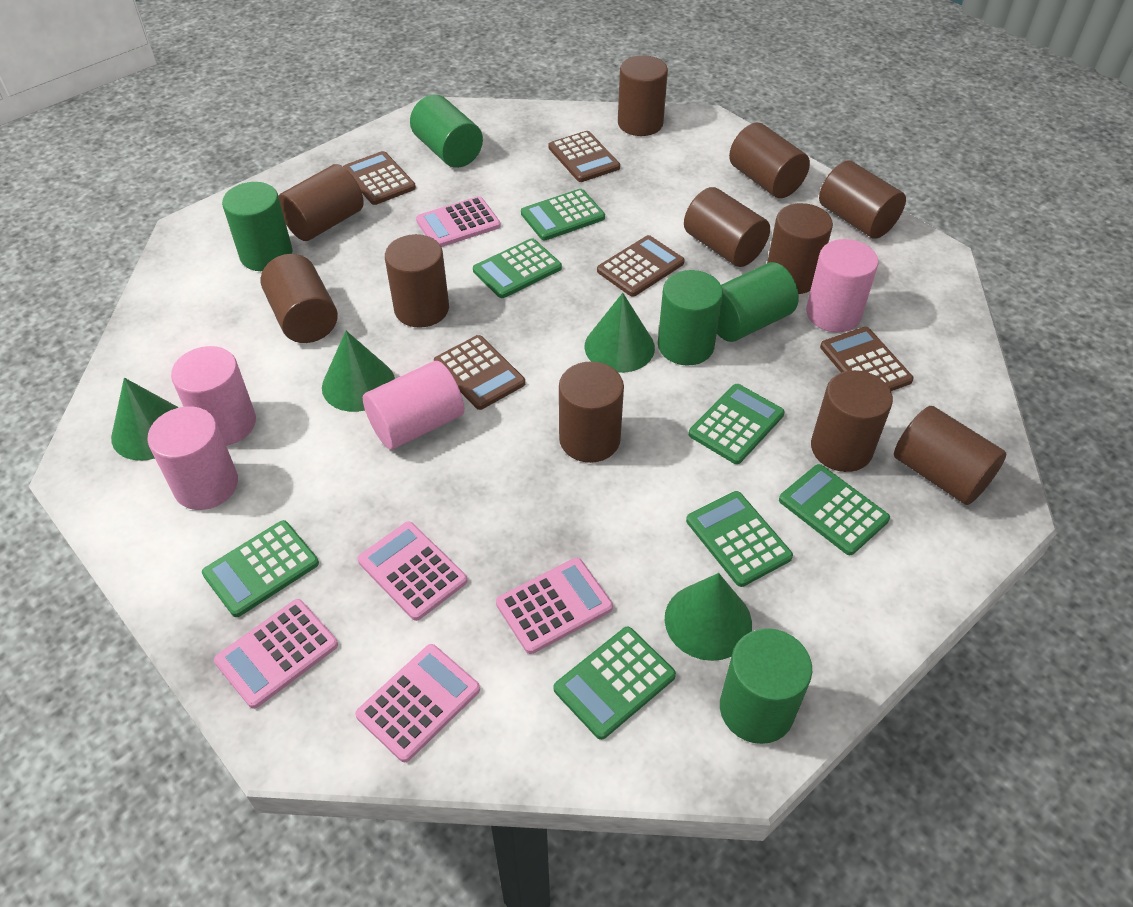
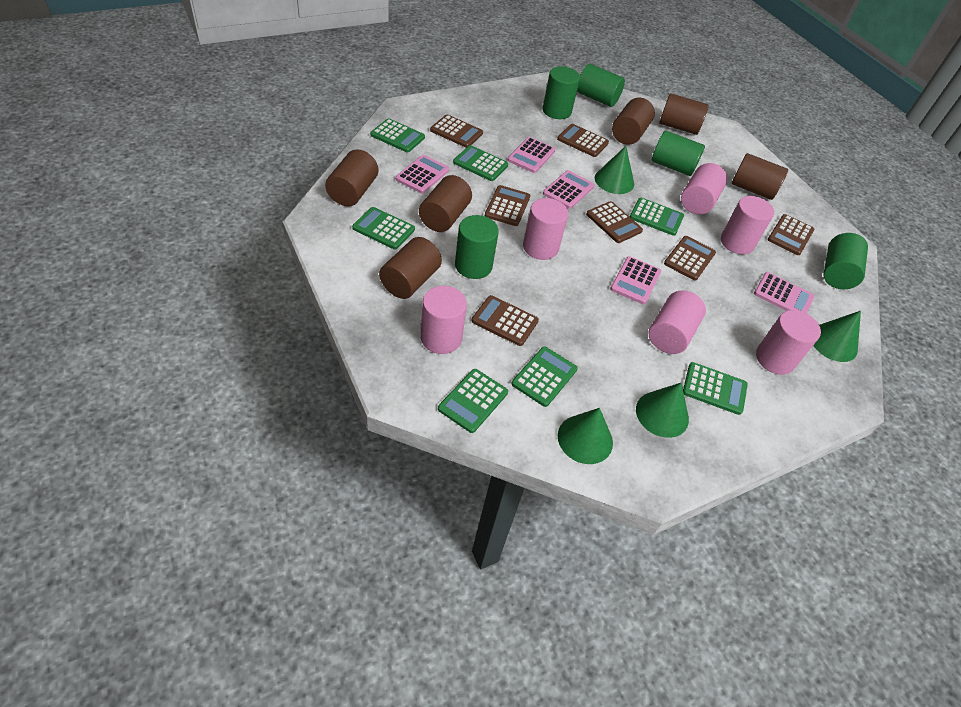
brown calculator: 5 -> 7
brown cylinder: 11 -> 6
pink cylinder: 4 -> 6

